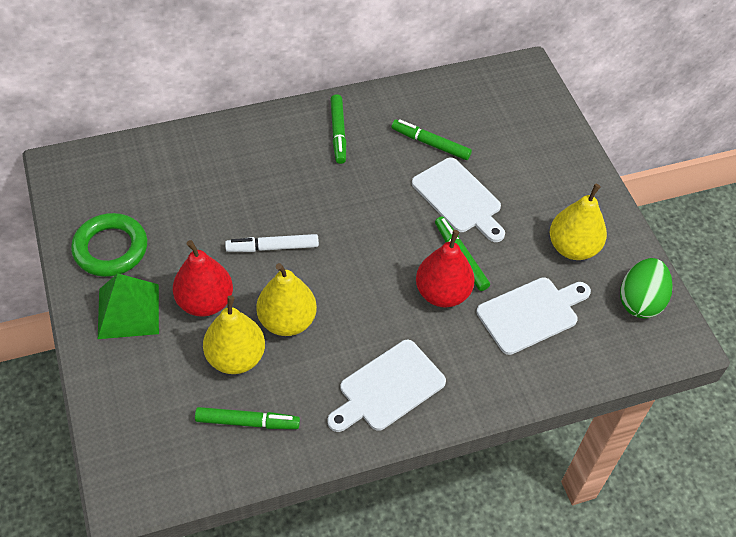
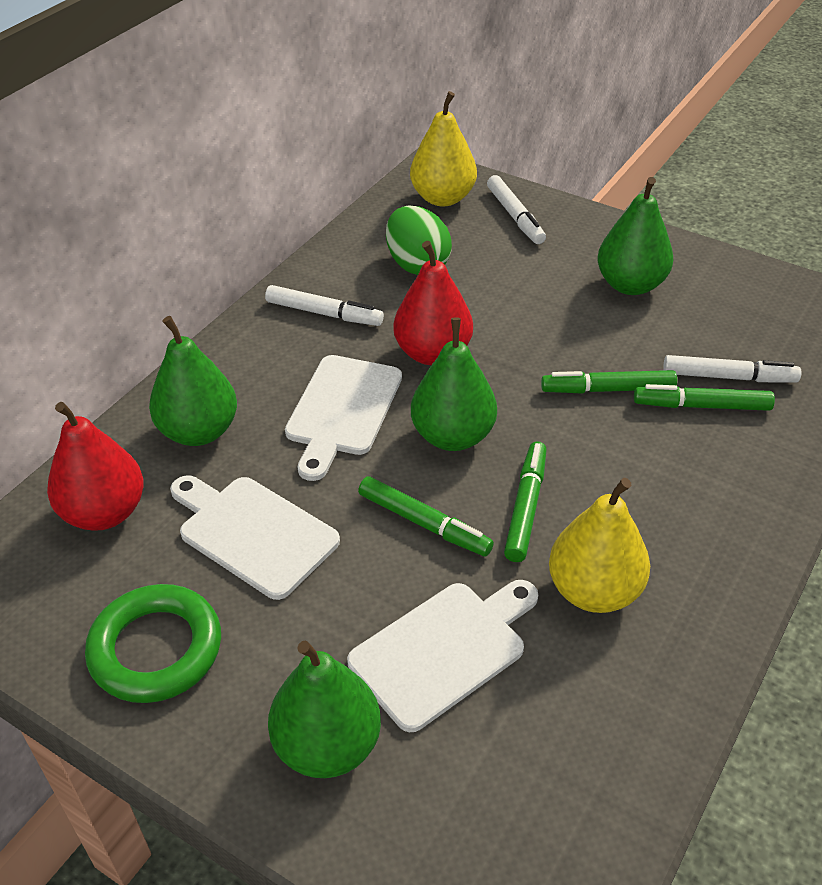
green pear: 0 -> 4
green pyramid: 1 -> 0
white marker: 1 -> 3
yellow pear: 3 -> 2

